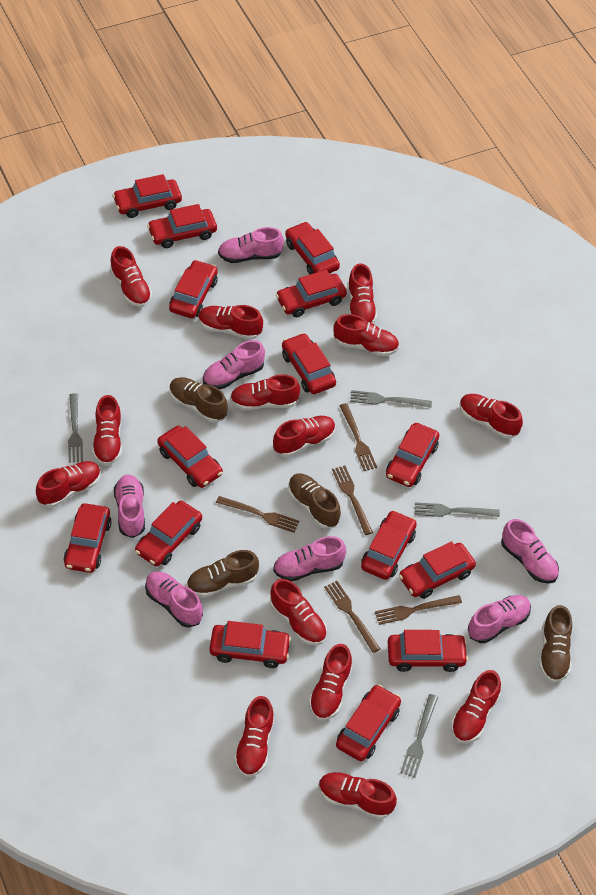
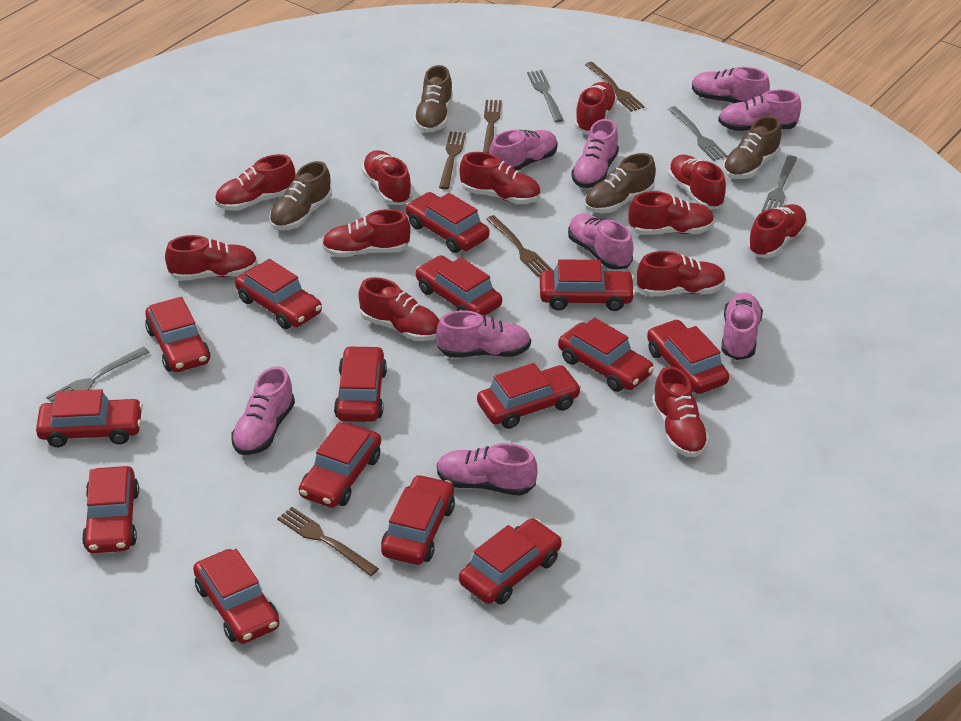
pink shoe: 7 -> 9
red shoe: 14 -> 12

